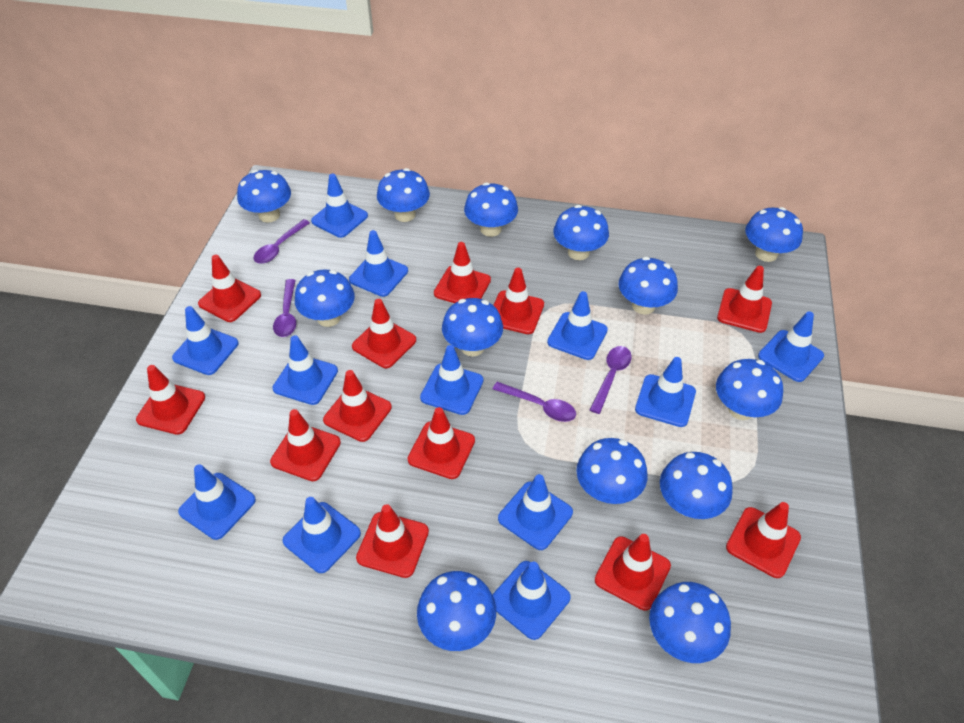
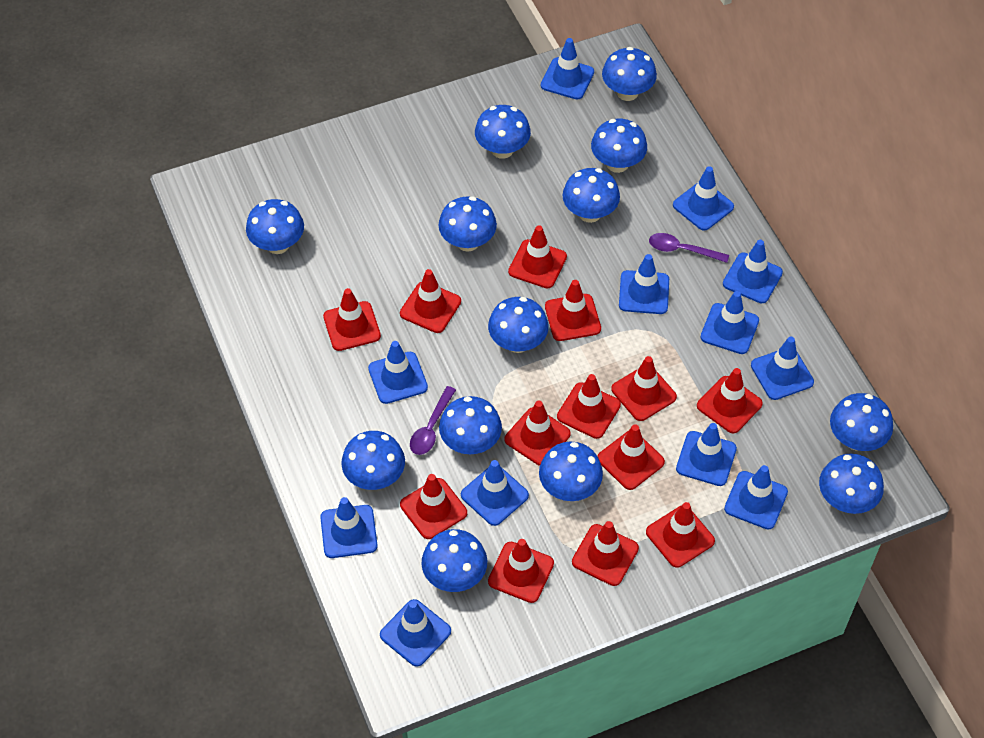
purple spoon: 4 -> 2
red traffic cone: 12 -> 13

